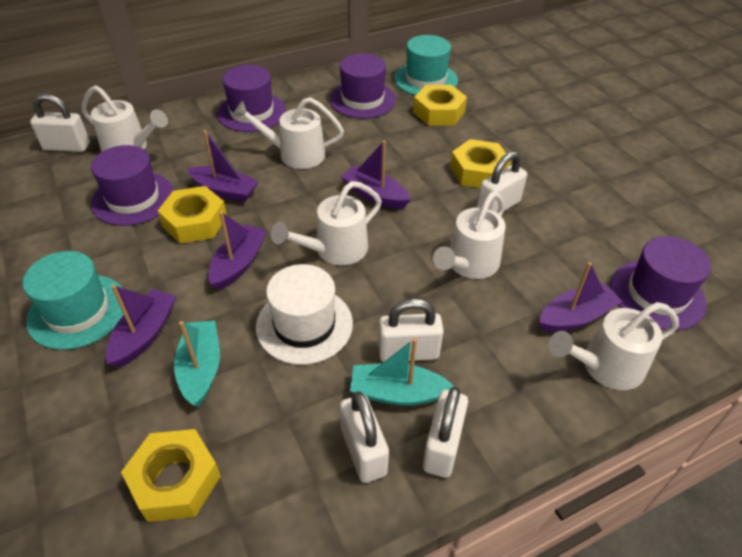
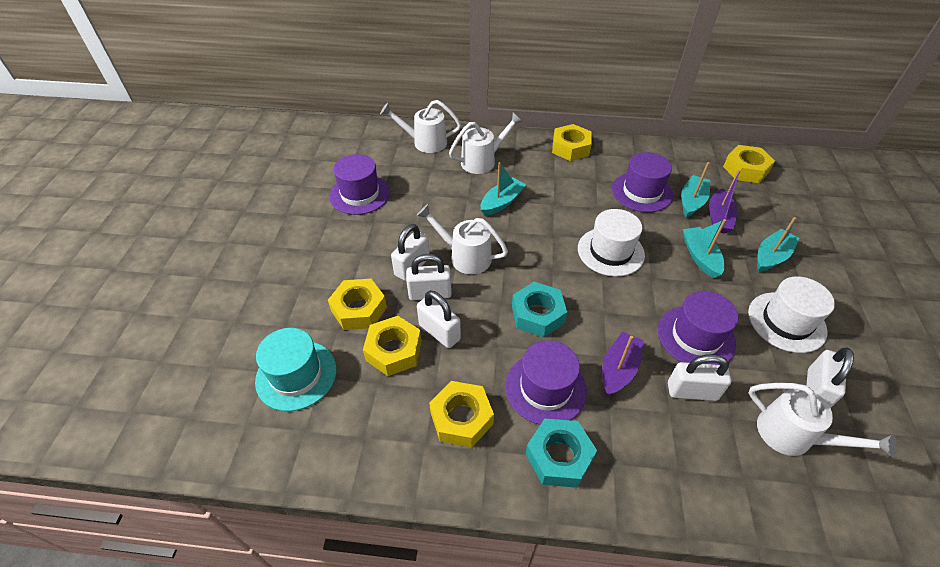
purple boat: 5 -> 2
turquoise boat: 2 -> 4
turquoise hat: 2 -> 1
turquoise nut: 0 -> 2
white hat: 1 -> 2
white watering can: 5 -> 4
yellow nut: 4 -> 5

